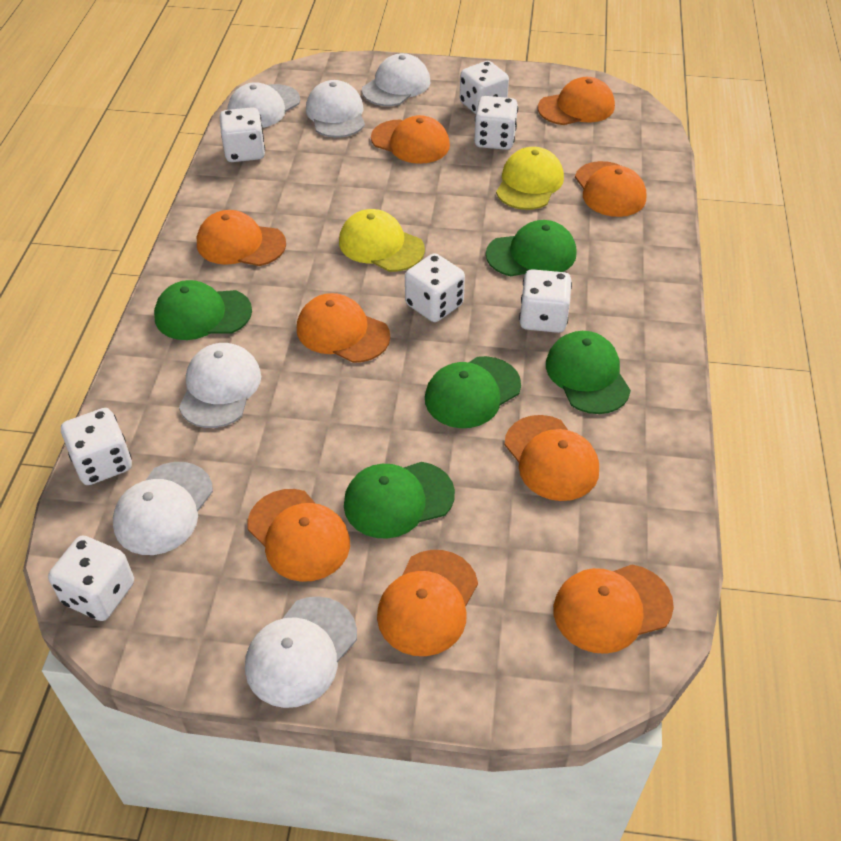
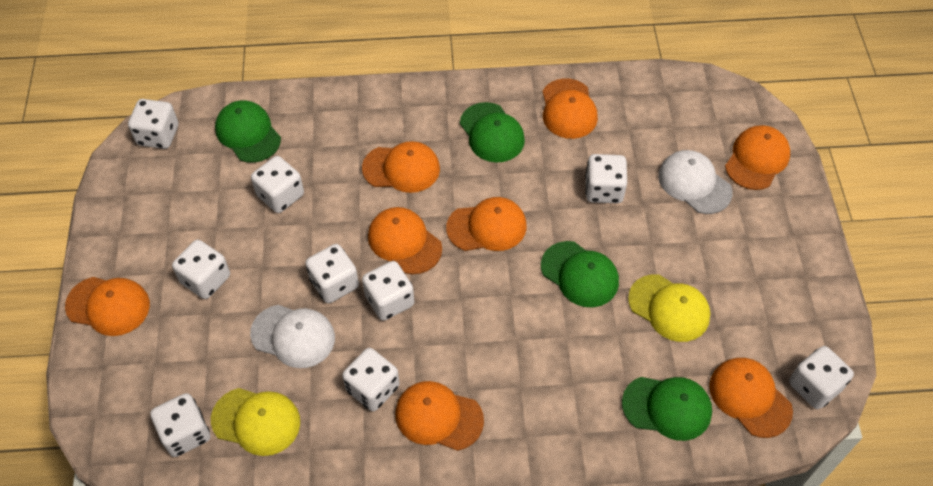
green cap: 5 -> 4
orange cap: 9 -> 8
white cap: 6 -> 2
white dice: 7 -> 9

